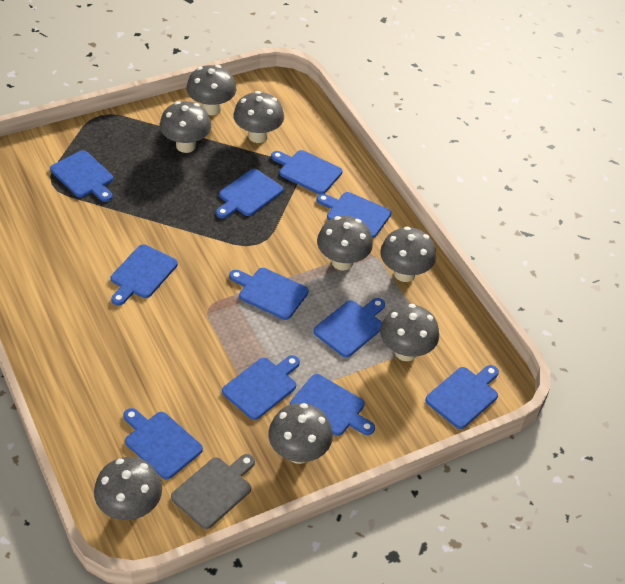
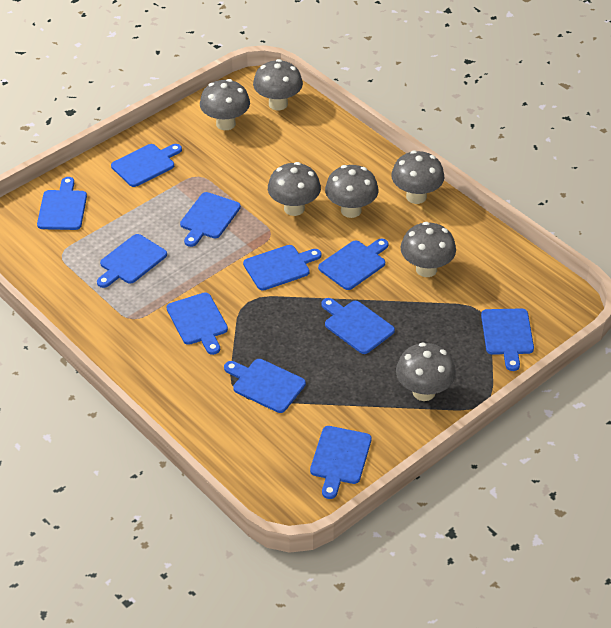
grey cutting board: 1 -> 0
grey mushroom: 8 -> 7

